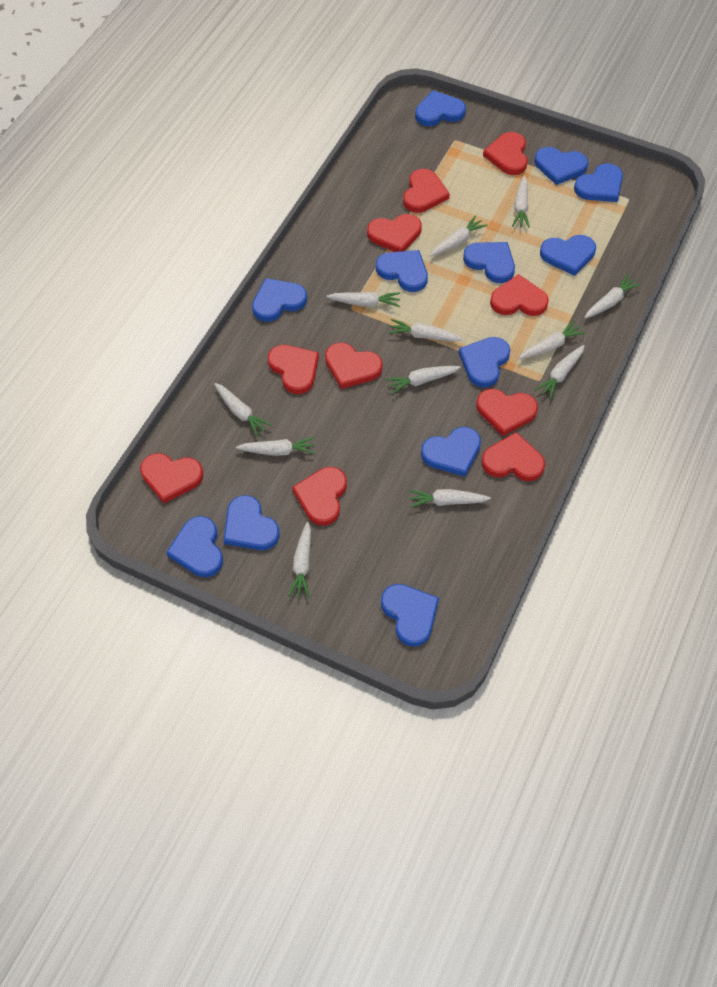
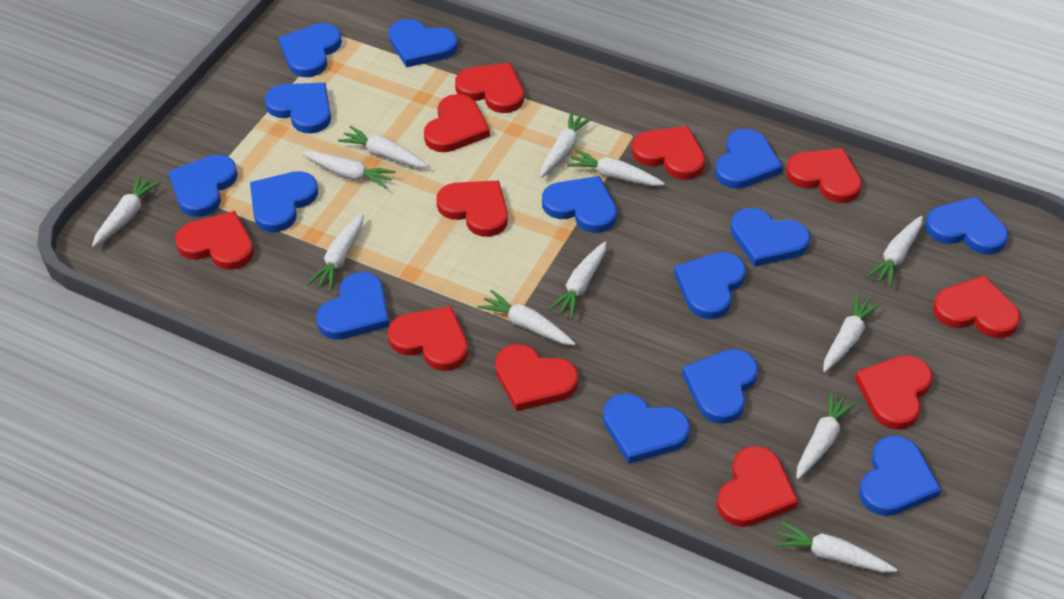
blue heart: 12 -> 14
red heart: 10 -> 11

